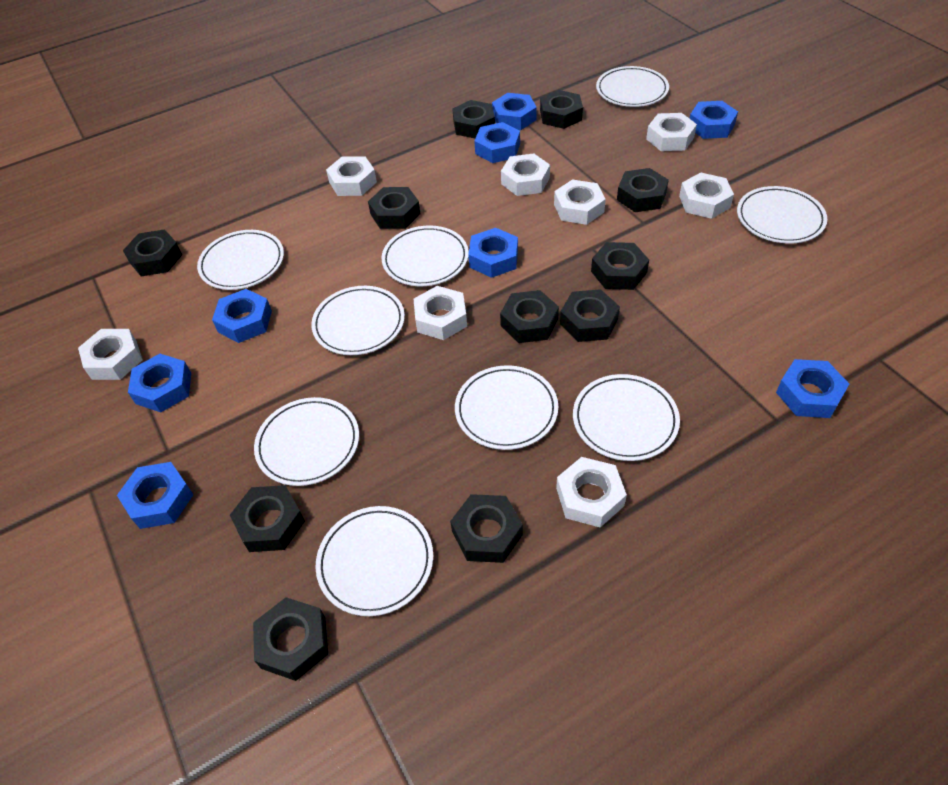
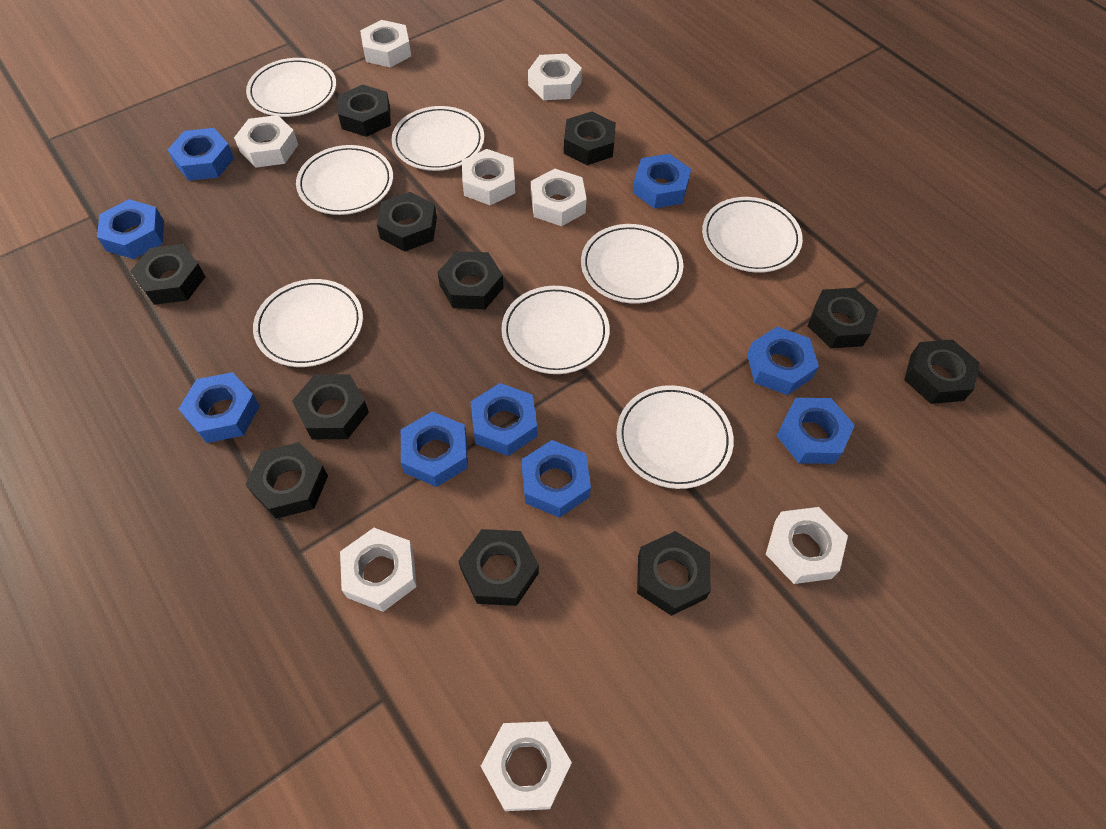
blue nut: 8 -> 9
white plate: 9 -> 8

